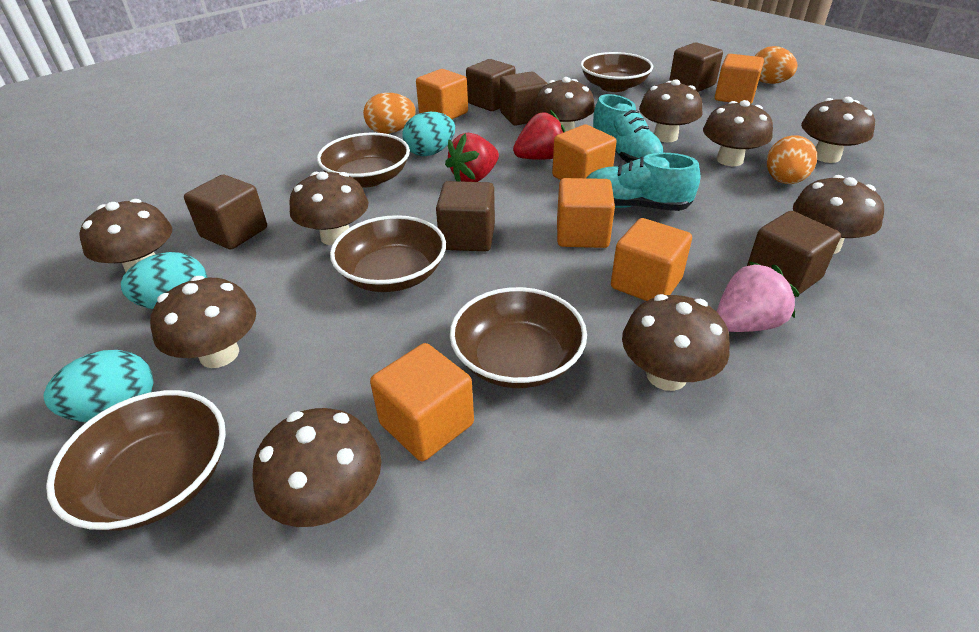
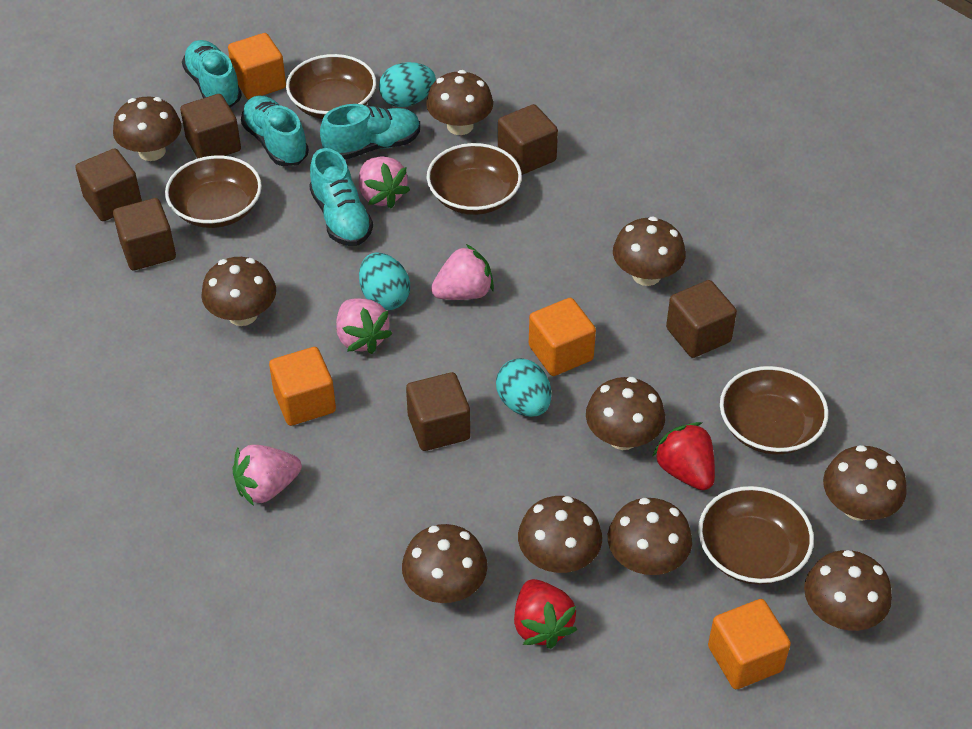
orange cube: 6 -> 4
orange egg: 3 -> 0
pink strawberry: 1 -> 4
turquoise shoe: 2 -> 4

